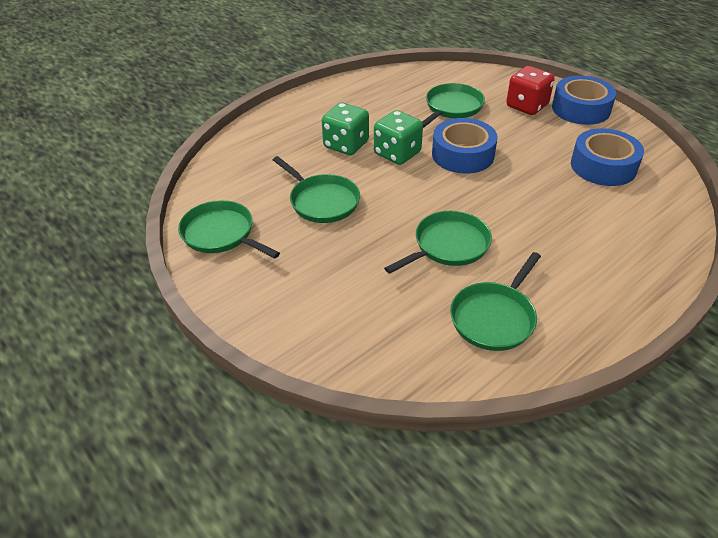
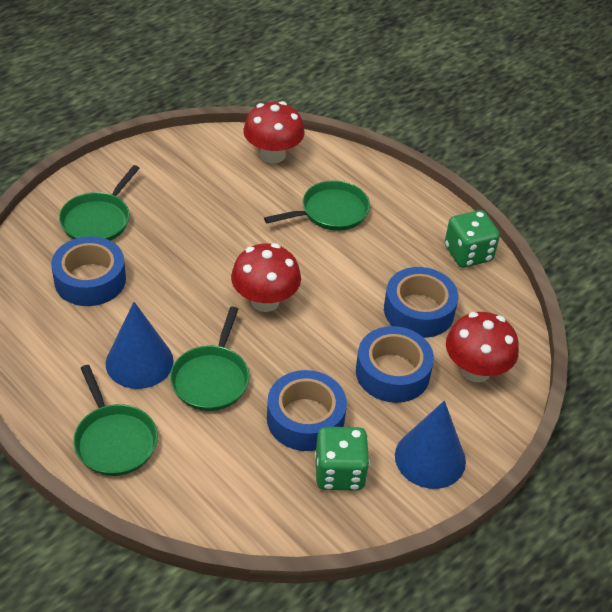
blue cone: 0 -> 2
blue tape: 3 -> 4
green pan: 5 -> 4
red dice: 1 -> 0
red mushroom: 0 -> 3

